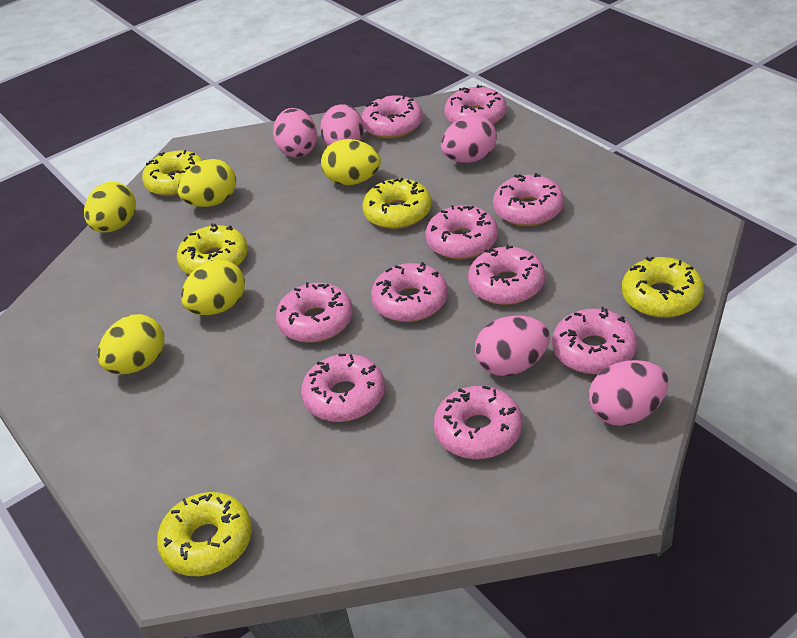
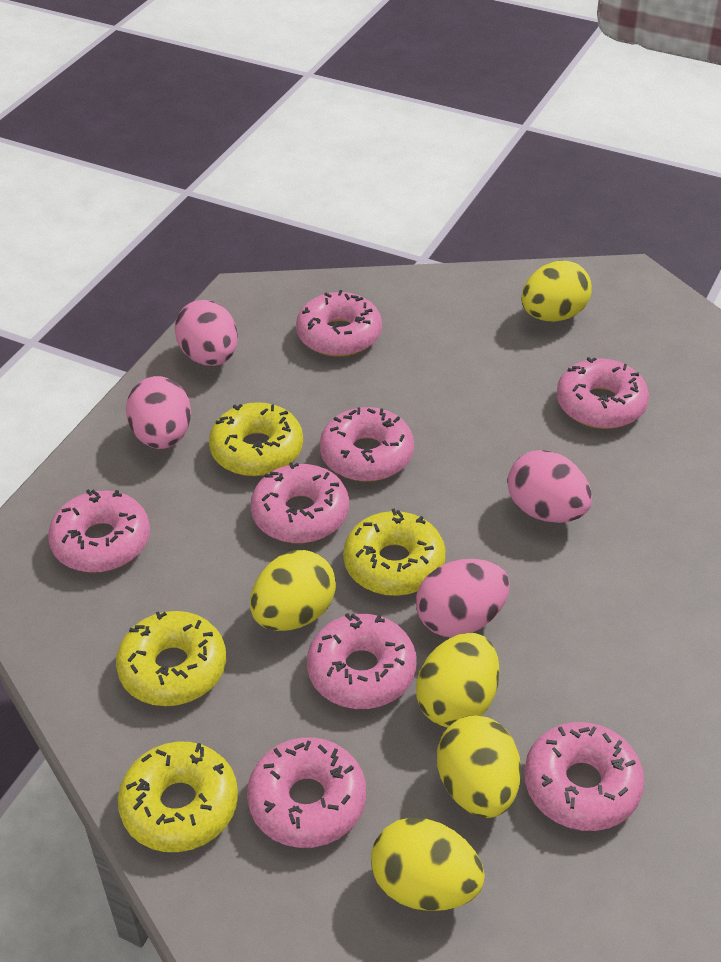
pink donut: 10 -> 8
pink egg: 5 -> 4
yellow donut: 5 -> 4

